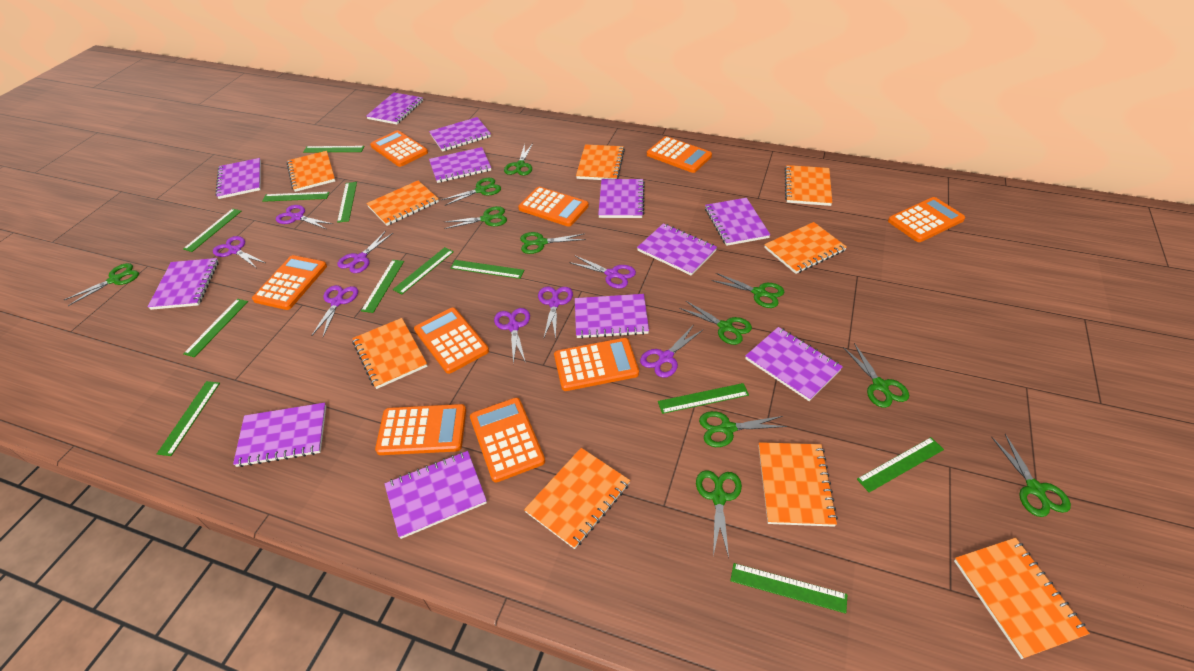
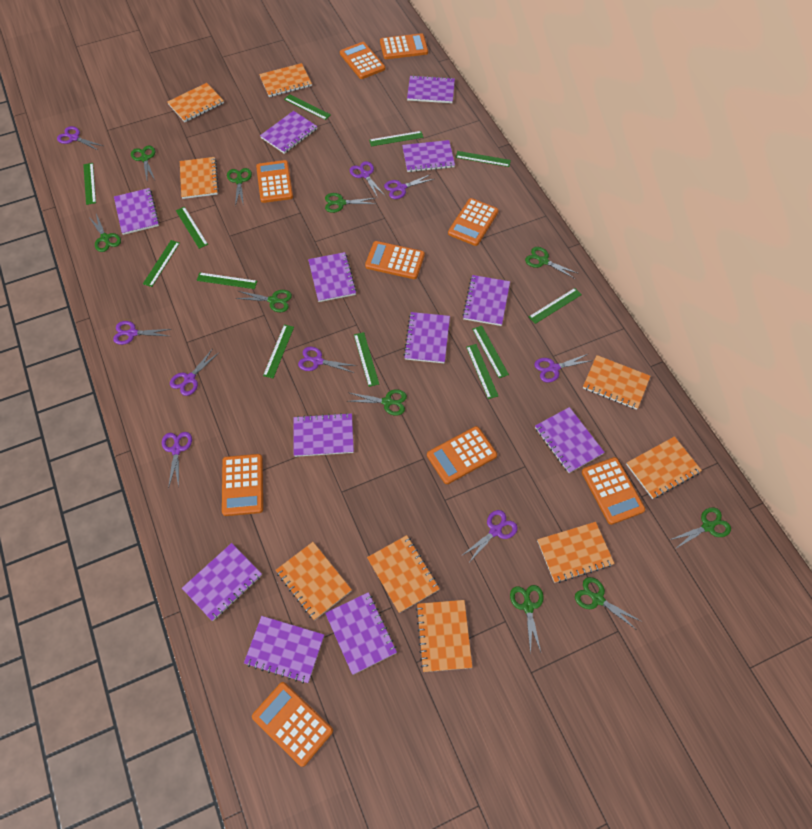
green scissors: 11 -> 10
purple scissors: 8 -> 9

